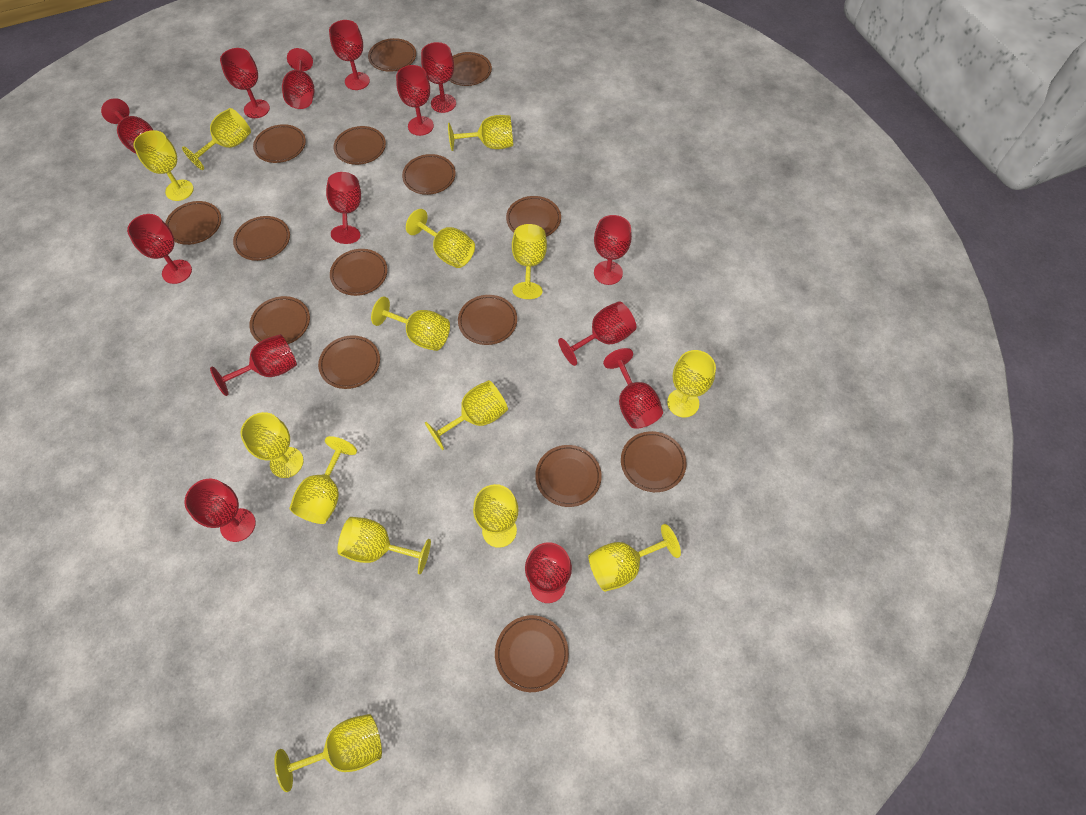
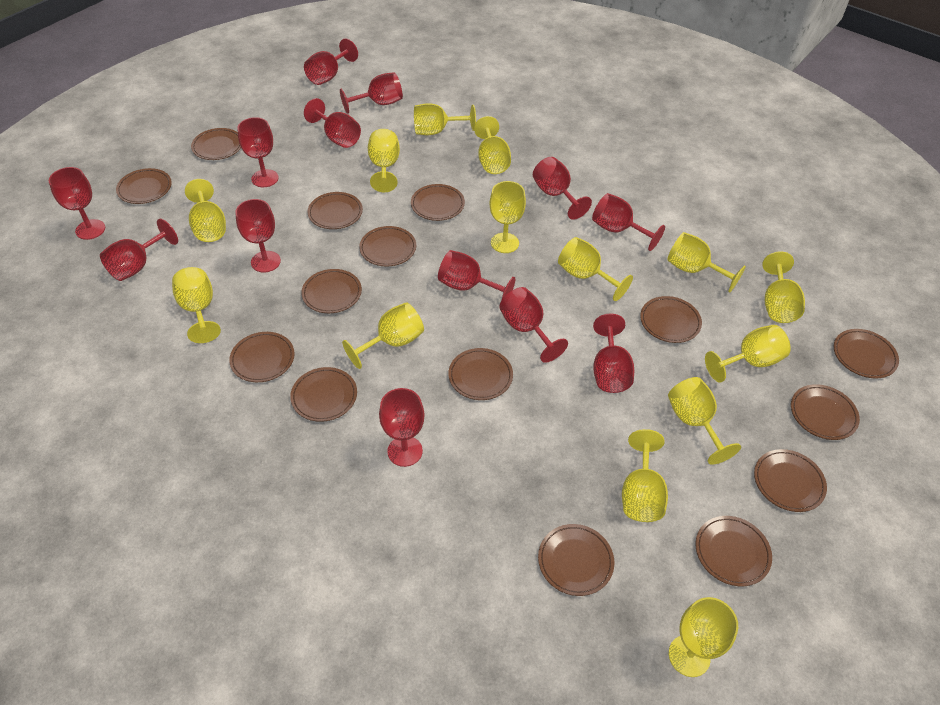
red goblet: 14 -> 13

